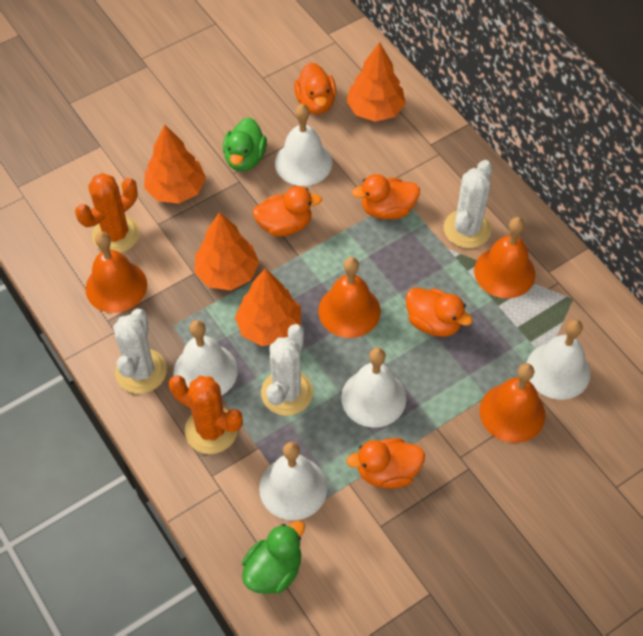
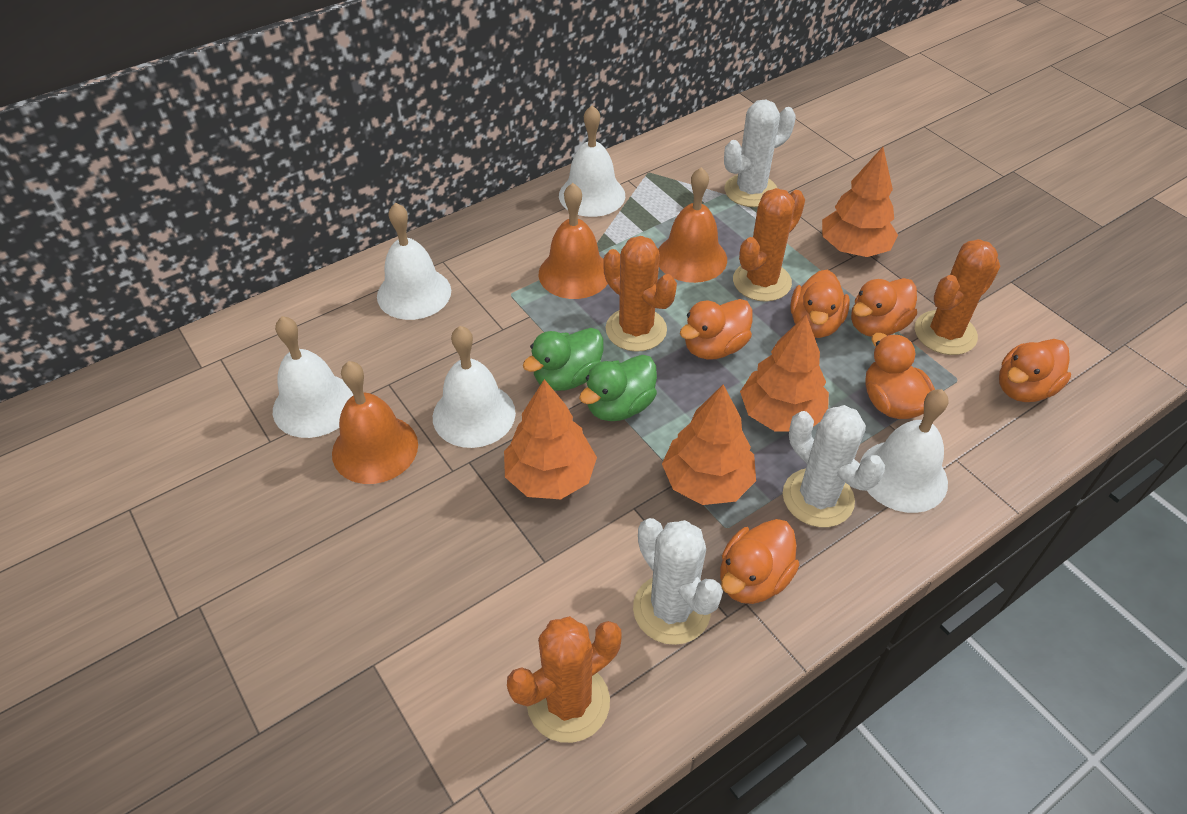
orange bell: 4 -> 3
orange cactus: 2 -> 4
orange duck: 5 -> 6

